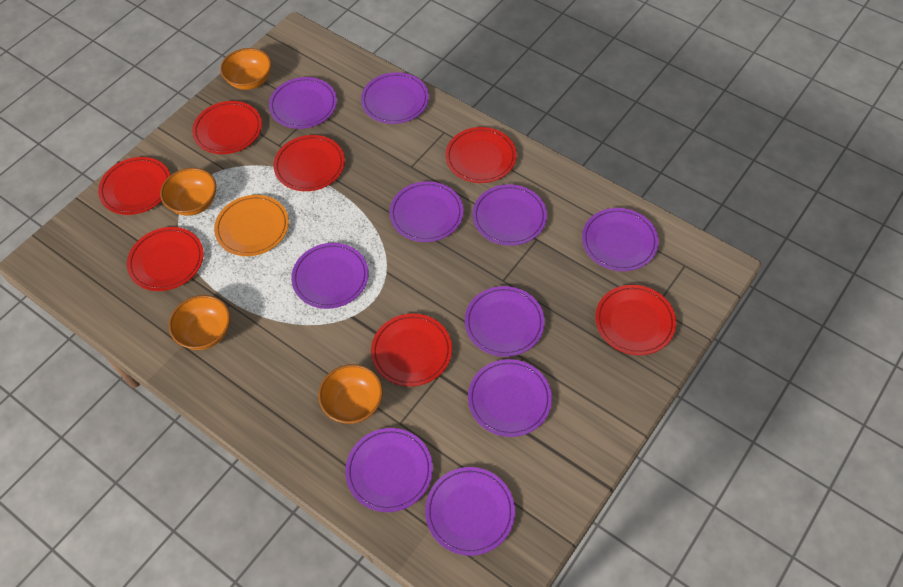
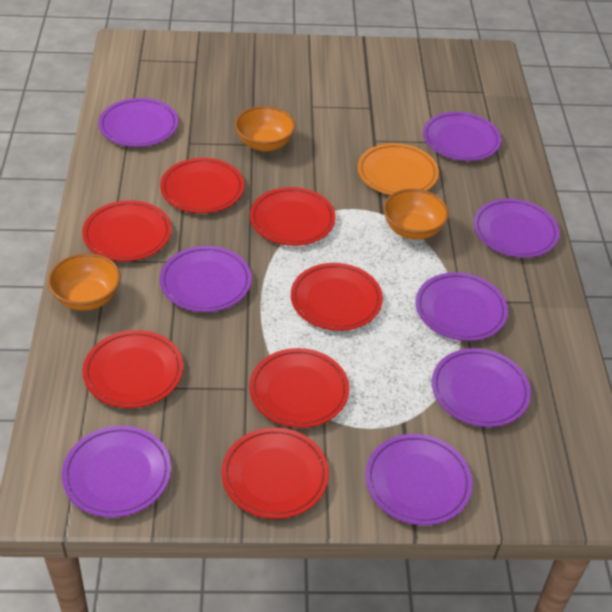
orange bowl: 4 -> 3
purple plate: 10 -> 8

